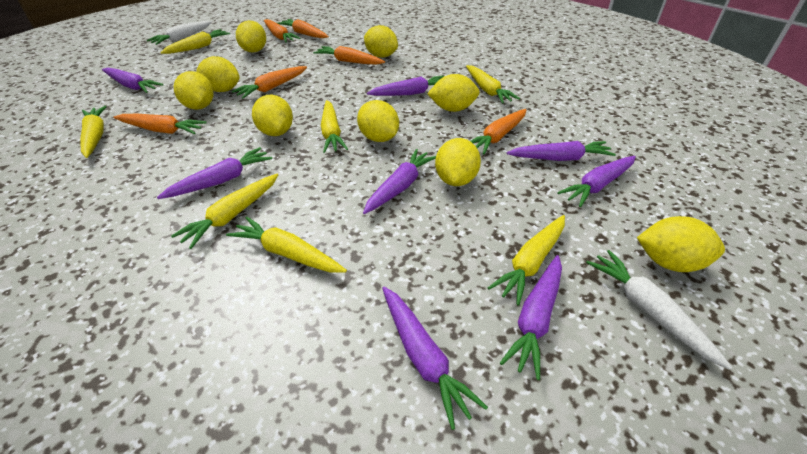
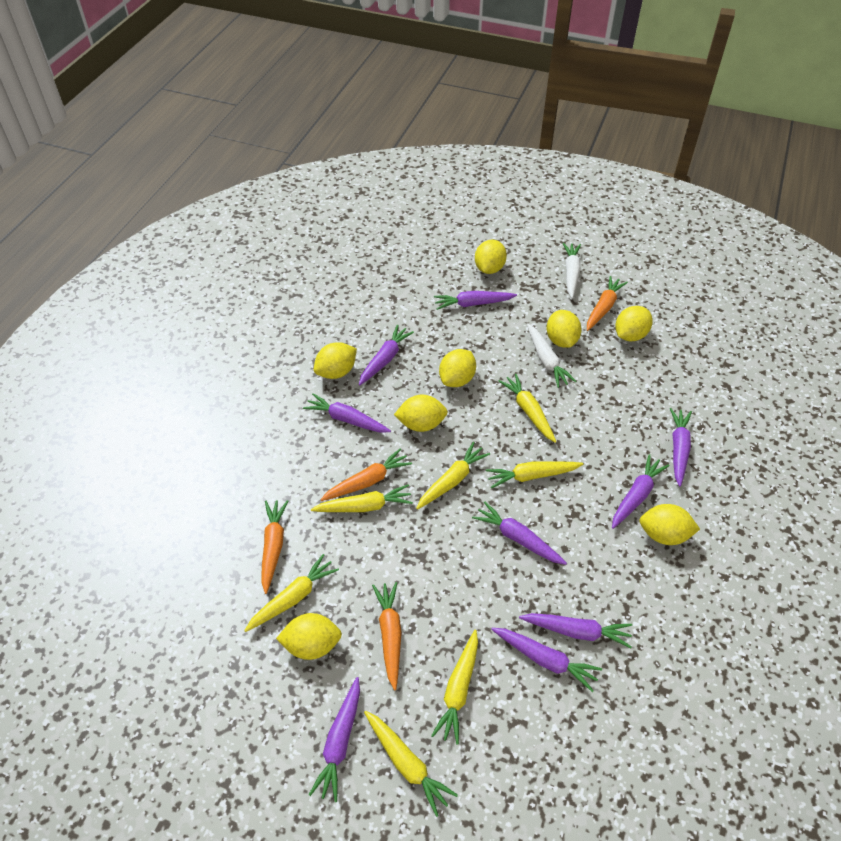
orange carrot: 6 -> 4
purple carrot: 8 -> 9
yellow lemon: 9 -> 8

